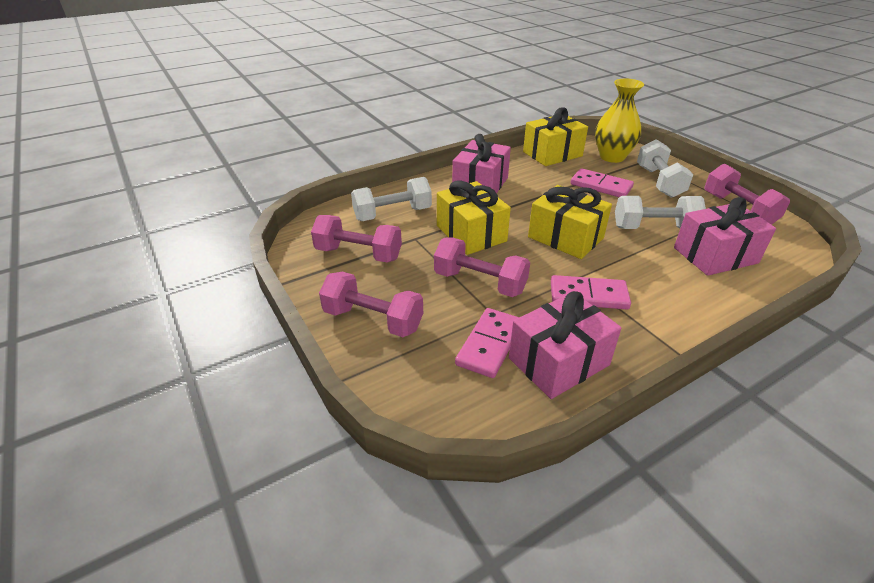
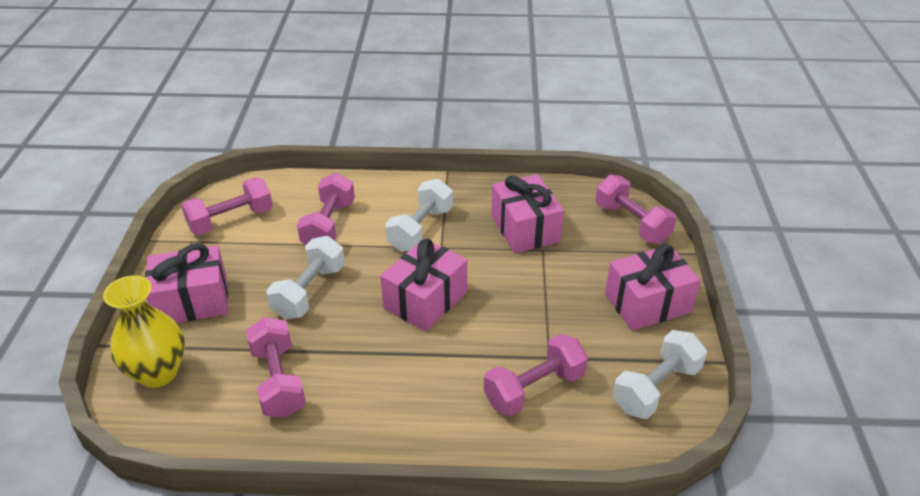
pink domino: 3 -> 0
pink dumbbell: 4 -> 5
pink gift: 3 -> 4
yellow gift: 3 -> 0

